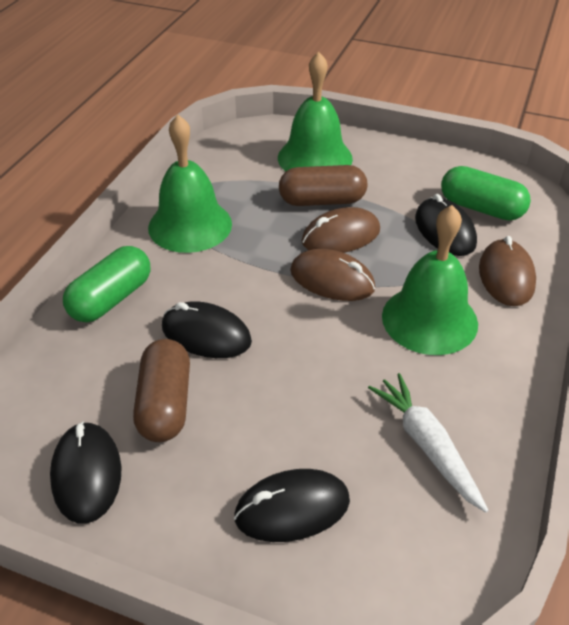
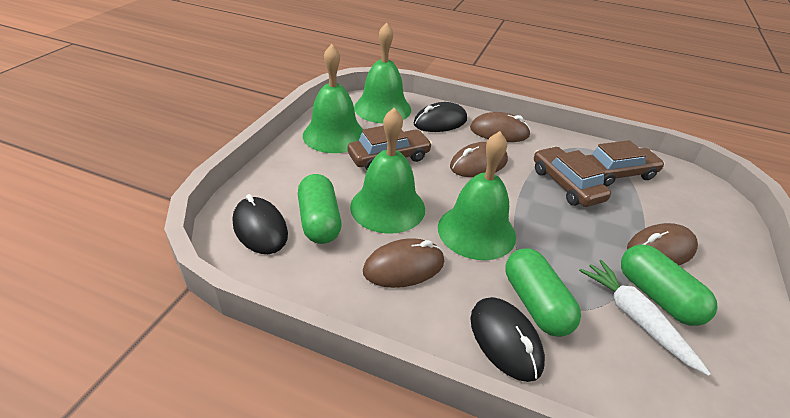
black mouse: 4 -> 3
brown capsule: 2 -> 0
brown car: 0 -> 3
brown mouse: 3 -> 4
green bell: 3 -> 4
green capsule: 2 -> 3

